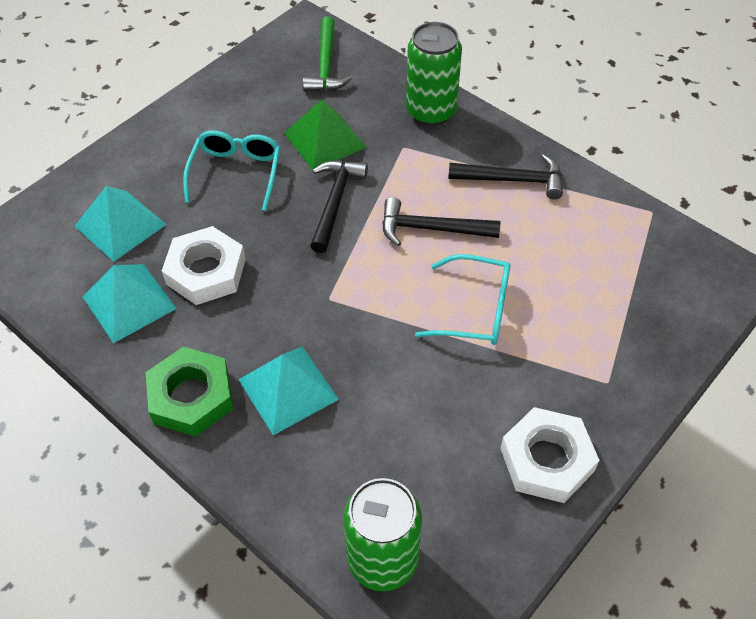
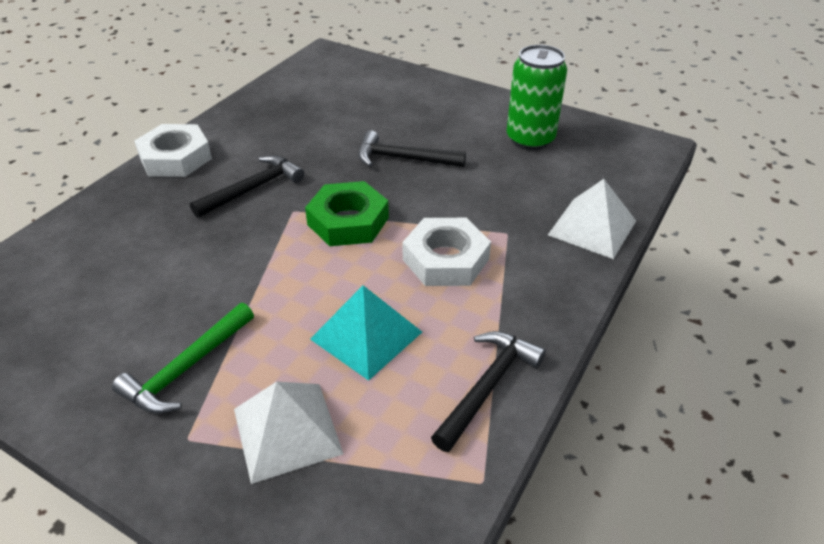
green can: 2 -> 1
green pyramid: 1 -> 0
turquoise glasses: 2 -> 0
turquoise pyramid: 3 -> 1
white pyramid: 0 -> 2

